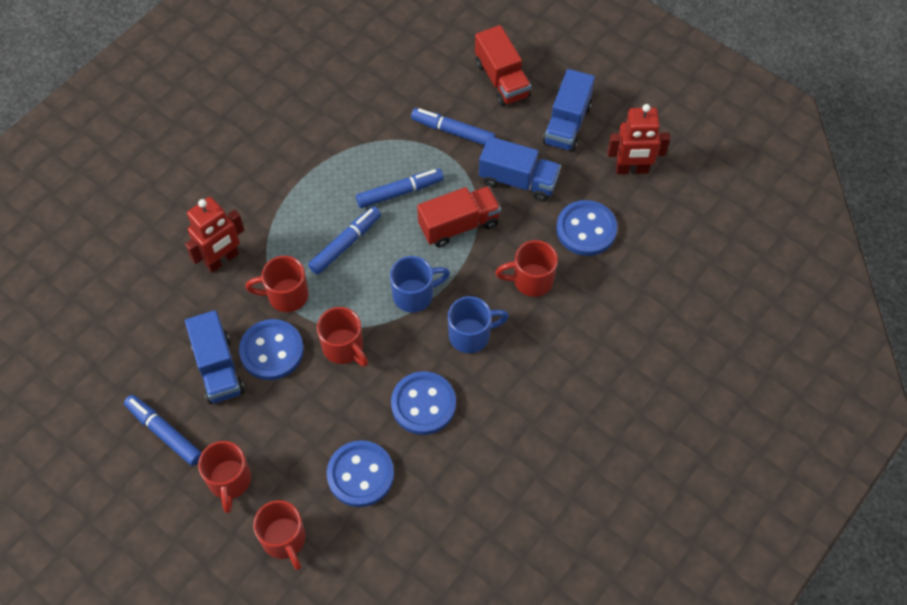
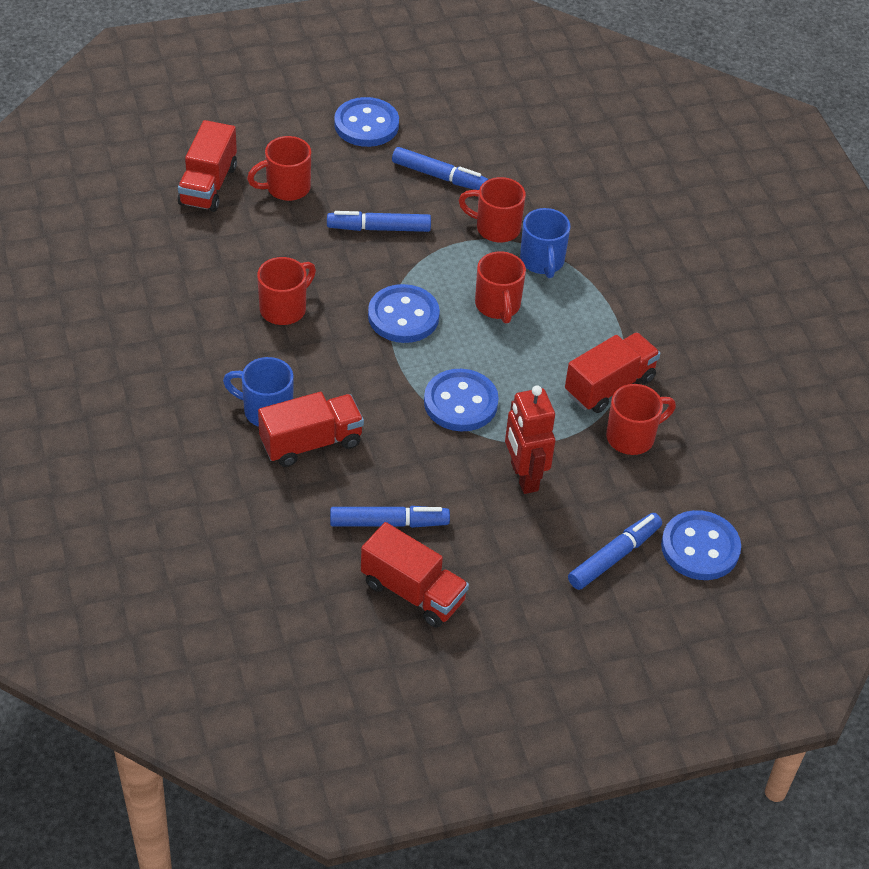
blue truck: 3 -> 0
red robot: 2 -> 1
red truck: 2 -> 4

